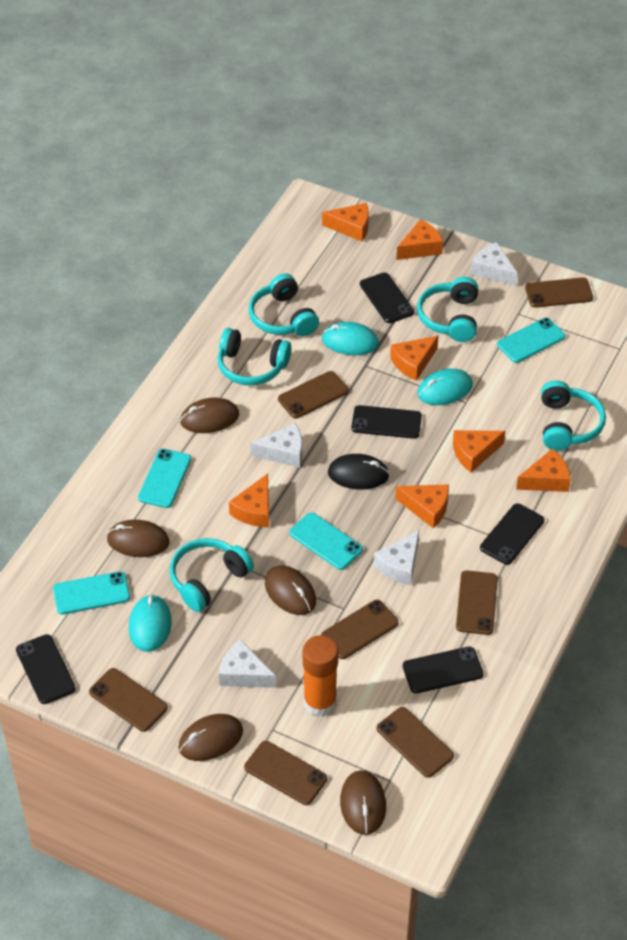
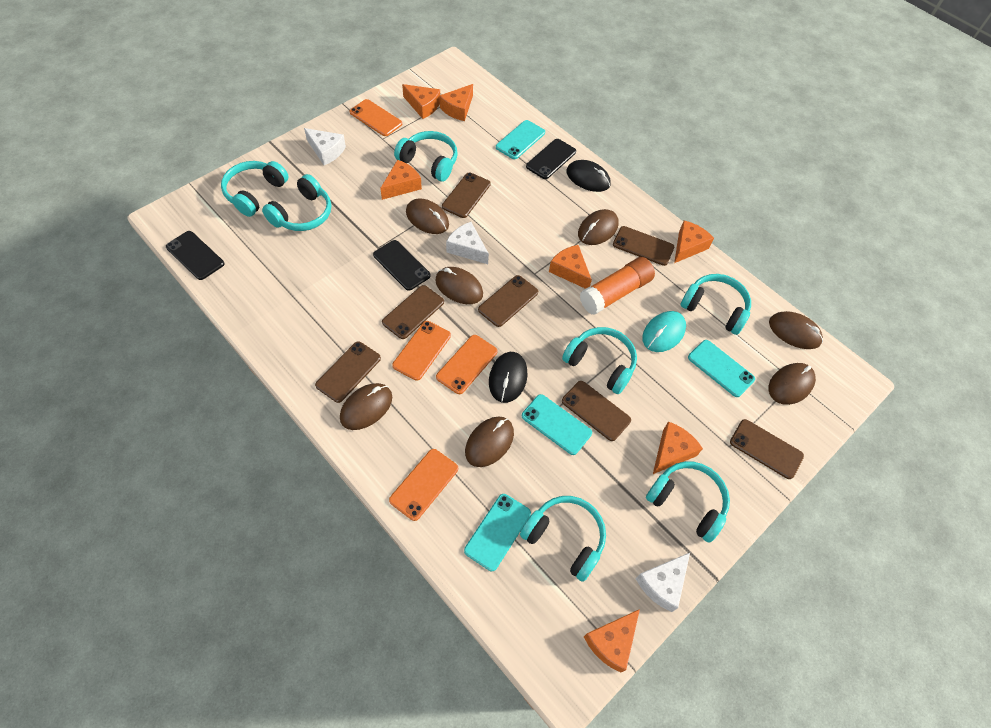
black mouse: 1 -> 2
black phone: 5 -> 3
brown mouse: 5 -> 7
orange phone: 0 -> 4
turquoise headphones: 5 -> 7
turquoise mouse: 3 -> 1
white cheese: 4 -> 3

